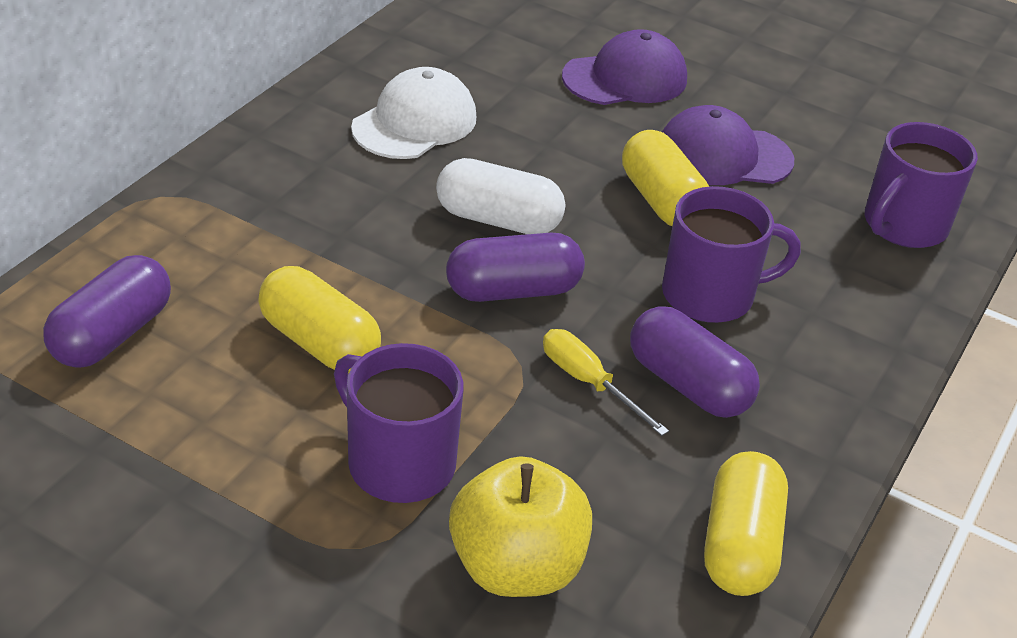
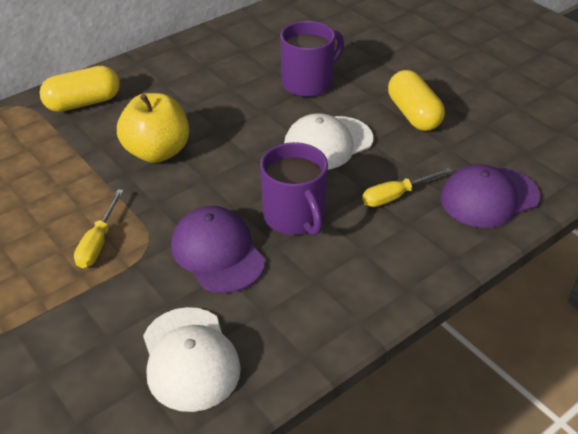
purple capsule: 3 -> 0
purple mug: 3 -> 2
white cap: 1 -> 2
white capsule: 1 -> 0
yellow capsule: 3 -> 2
yellow screwdriver: 1 -> 2

